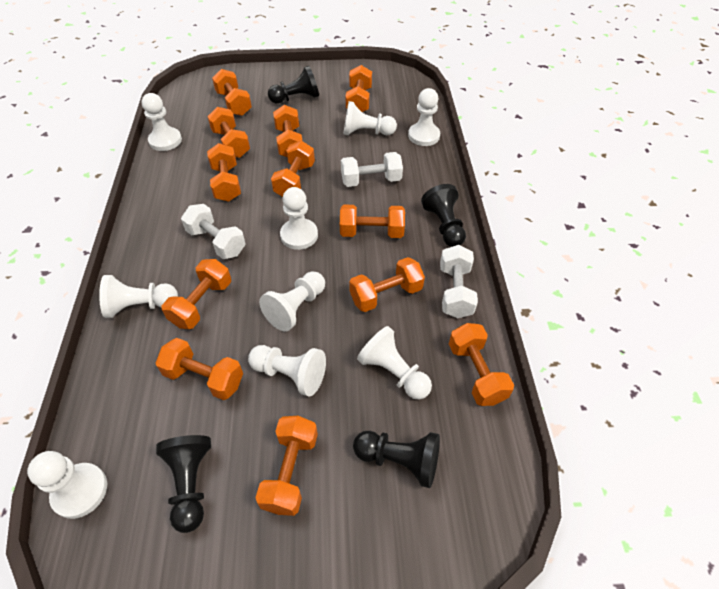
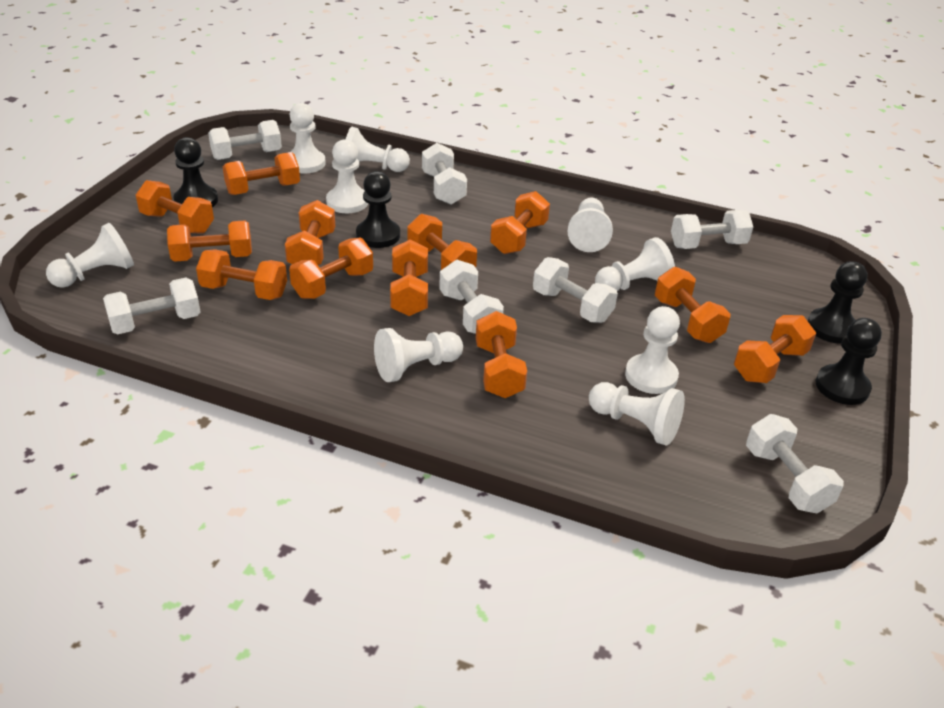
white dumbbell: 3 -> 7

